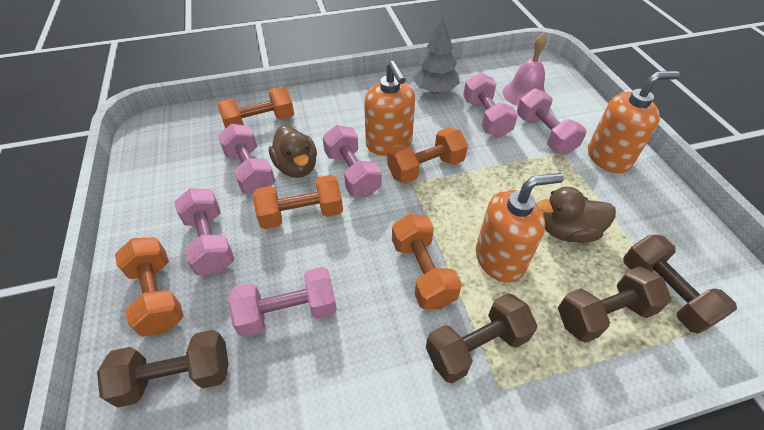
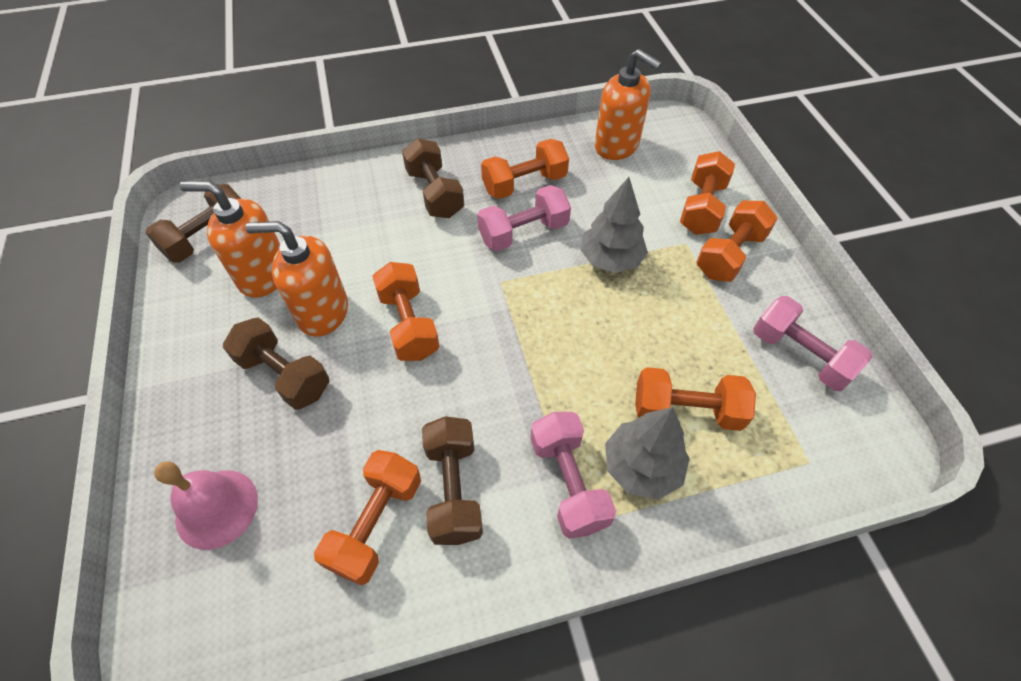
brown duck: 2 -> 0
grey tree: 1 -> 2
orange dumbbell: 5 -> 6
pink dumbbell: 6 -> 3

